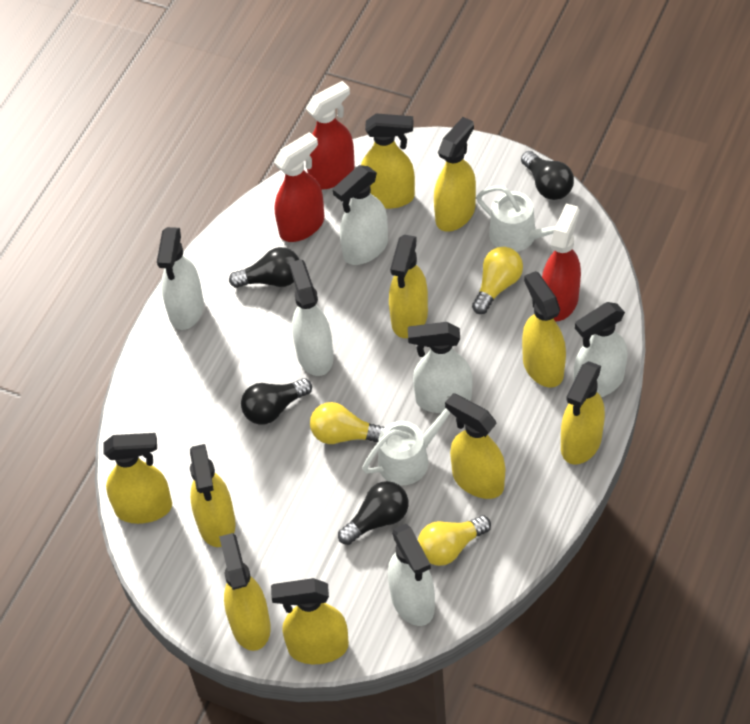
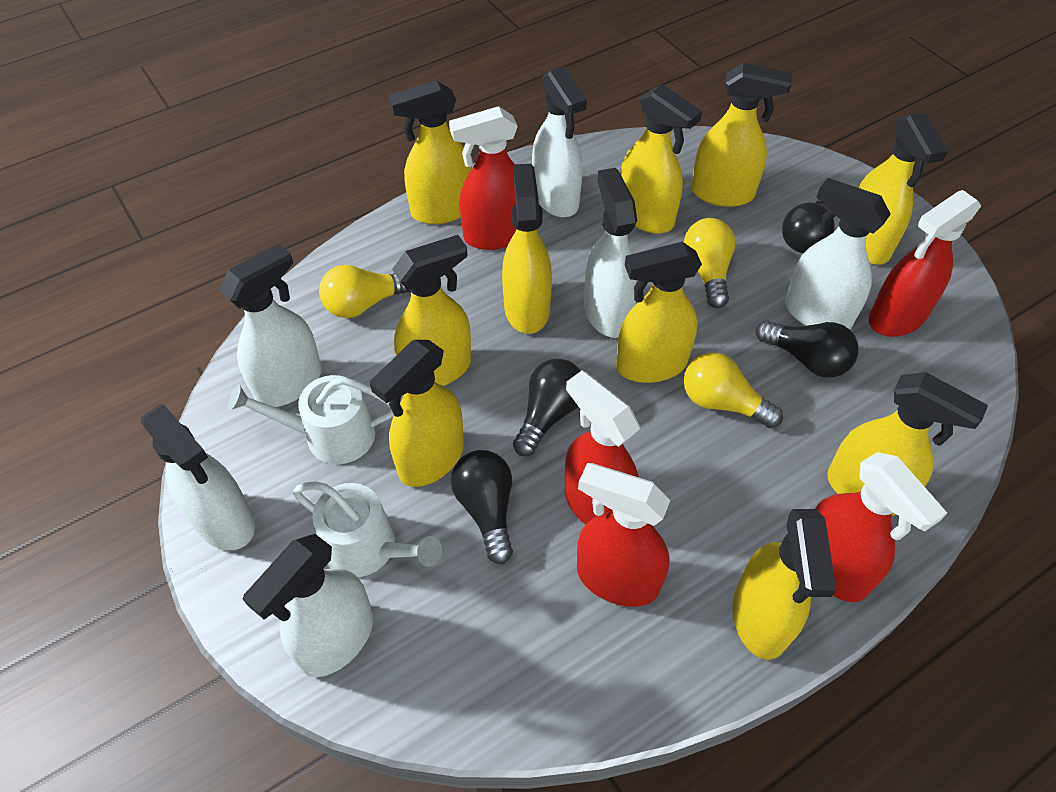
red spray bottle: 3 -> 5

